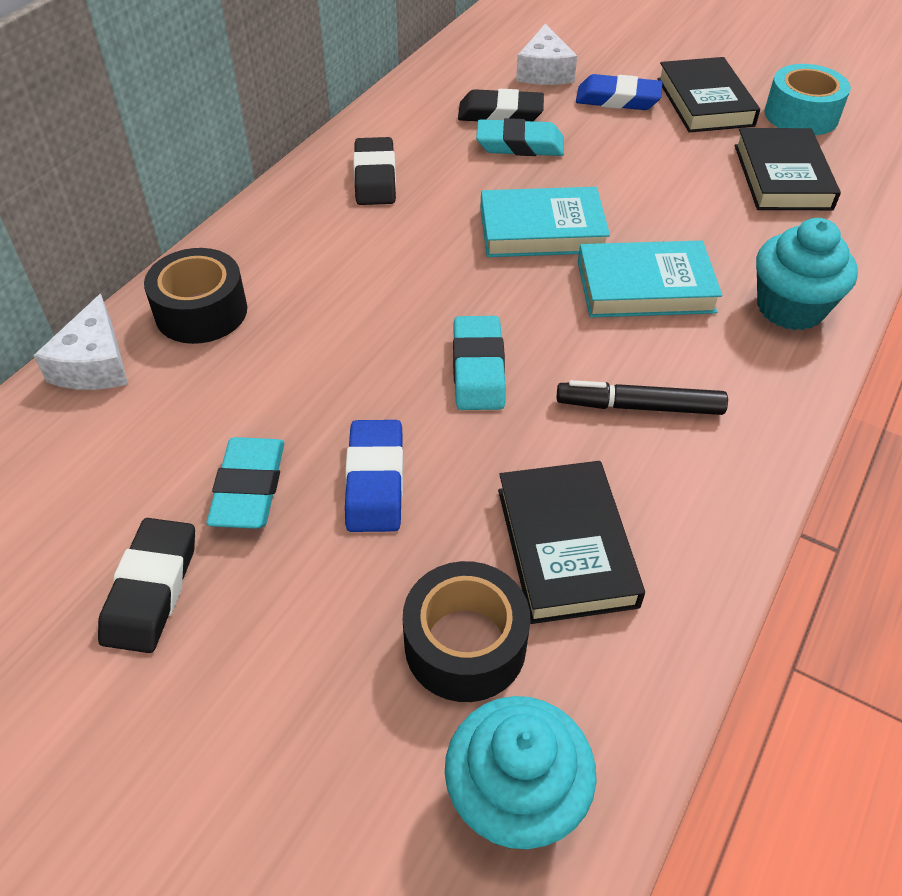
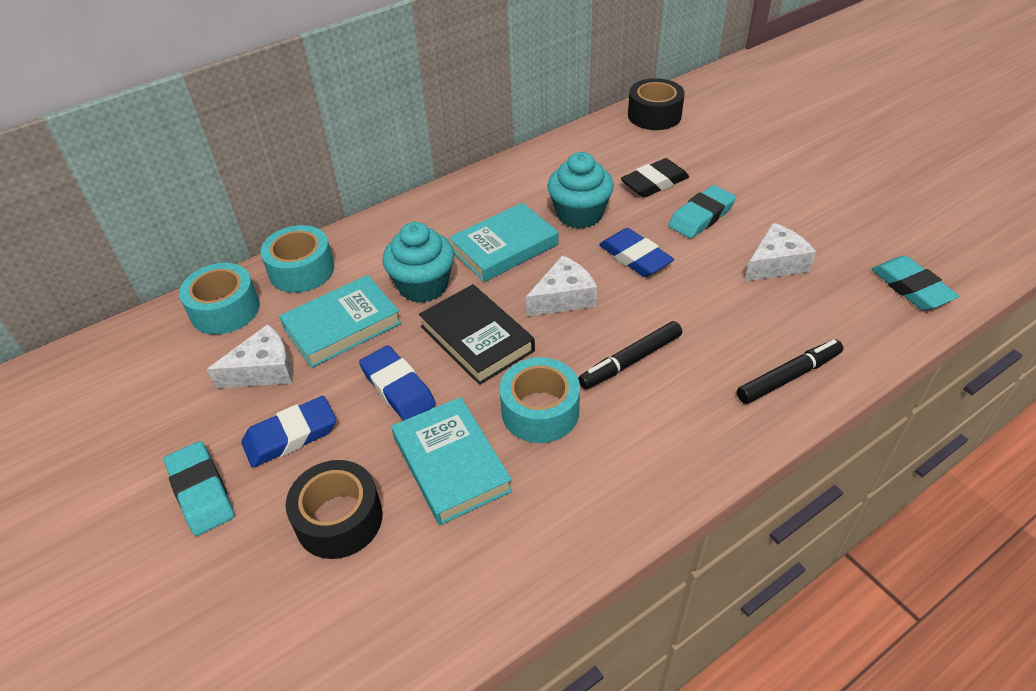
black book: 3 -> 1
black eraser: 3 -> 1
black marker: 1 -> 2
blue eraser: 2 -> 3
turquoise book: 2 -> 3
turquoise tape: 1 -> 3
white cheese: 2 -> 3

